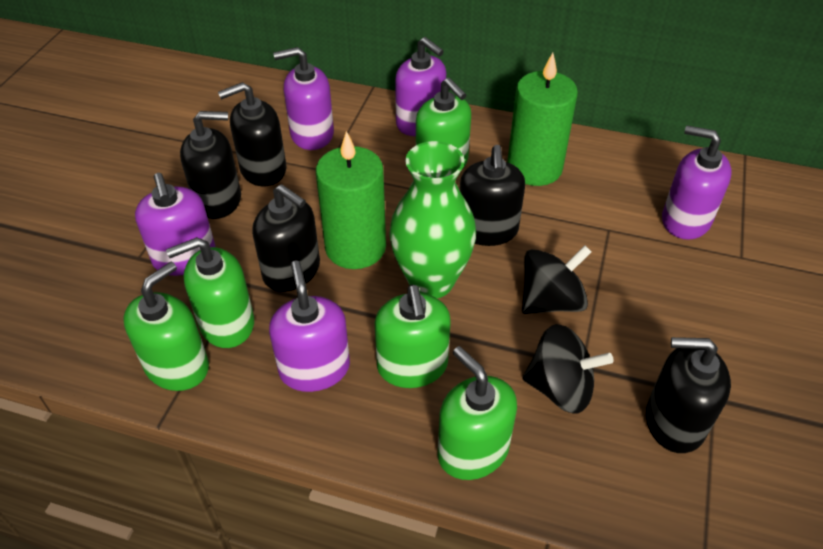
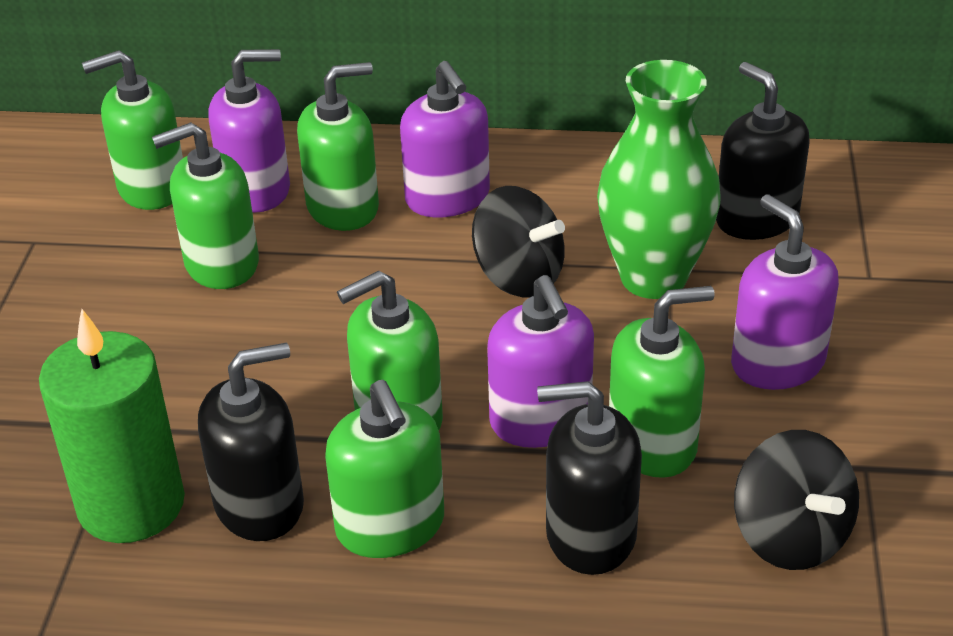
black soap dispenser: 5 -> 3
green candle: 2 -> 1
green soap dispenser: 5 -> 6
purple soap dispenser: 5 -> 4

